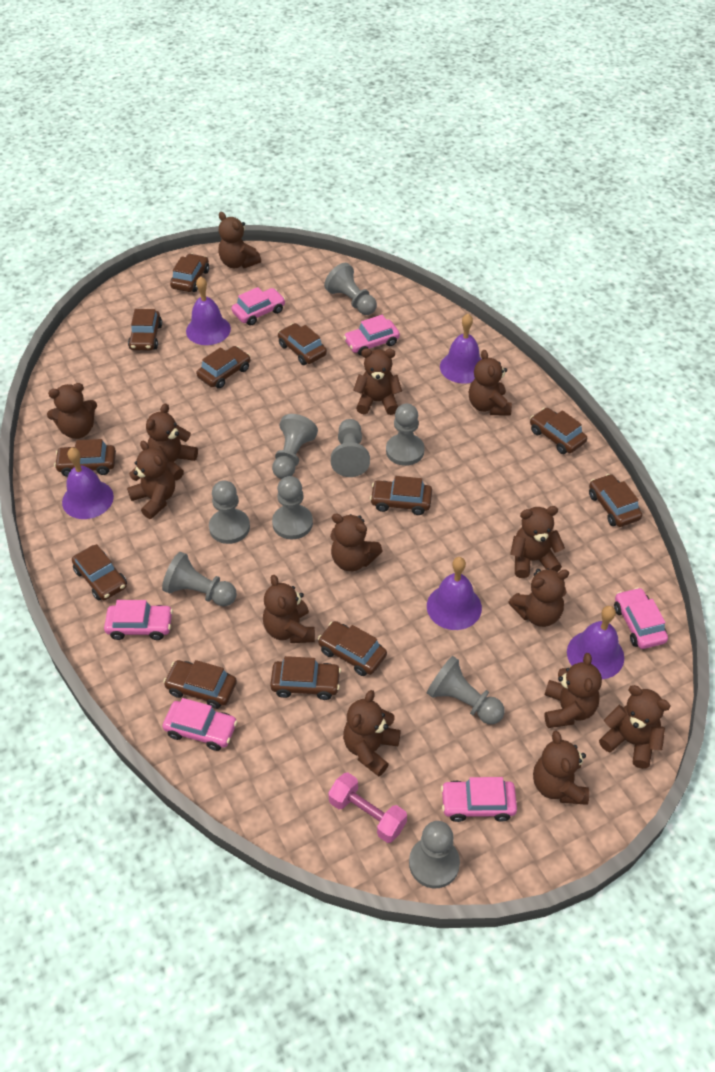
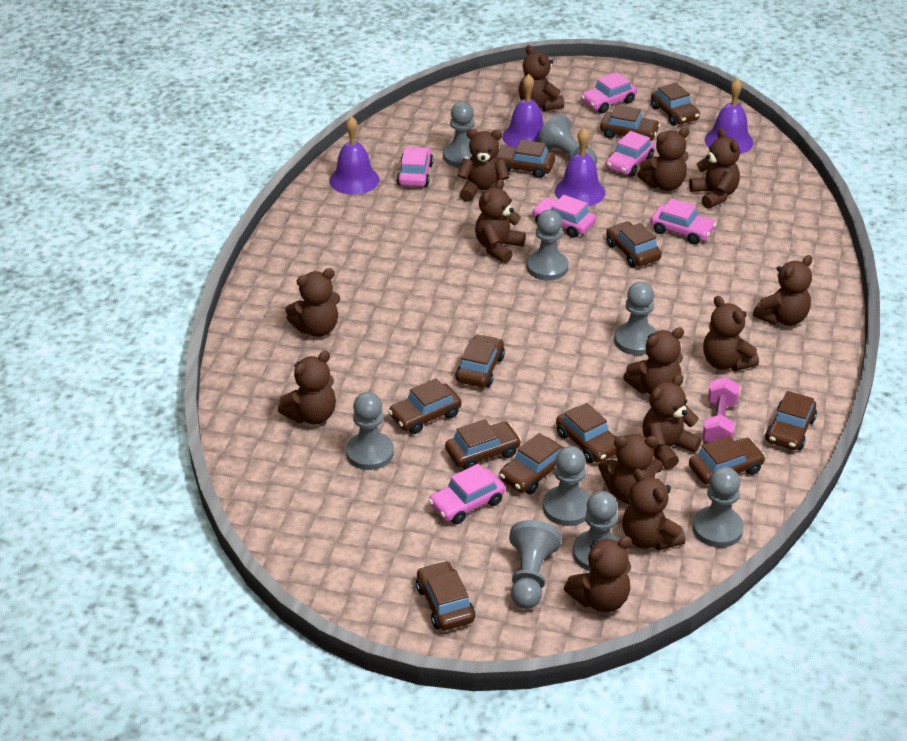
purple bell: 5 -> 4

